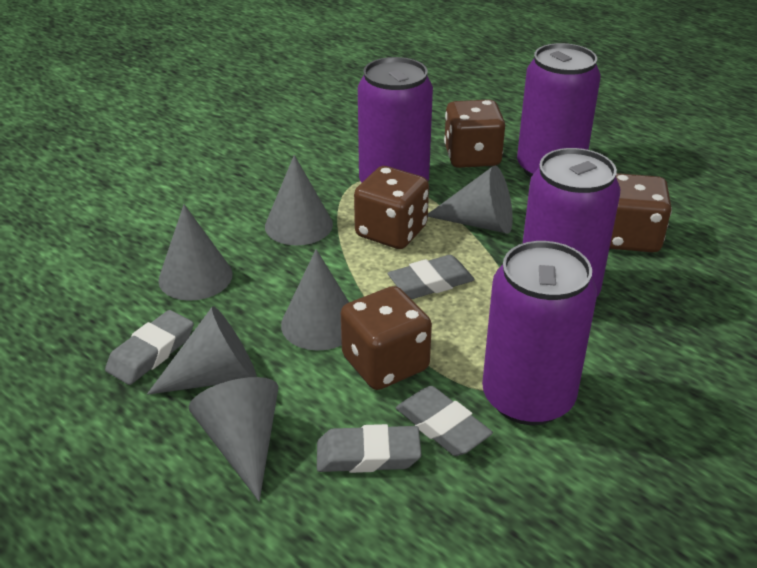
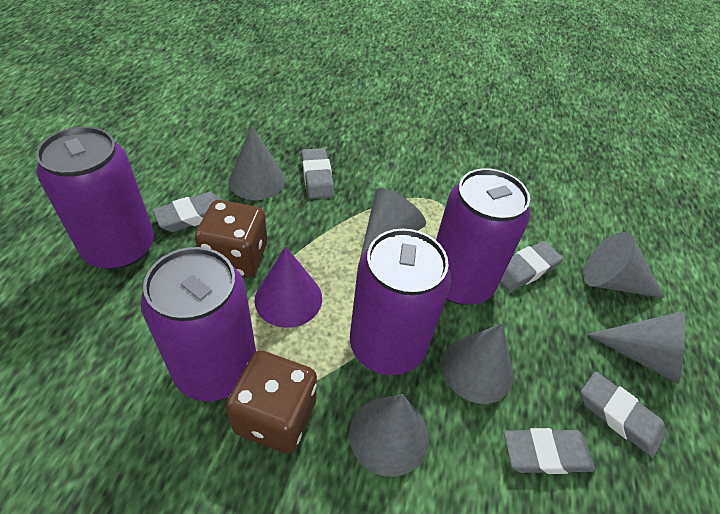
brown dice: 4 -> 2
grey eraser: 4 -> 5
purple cone: 0 -> 1

